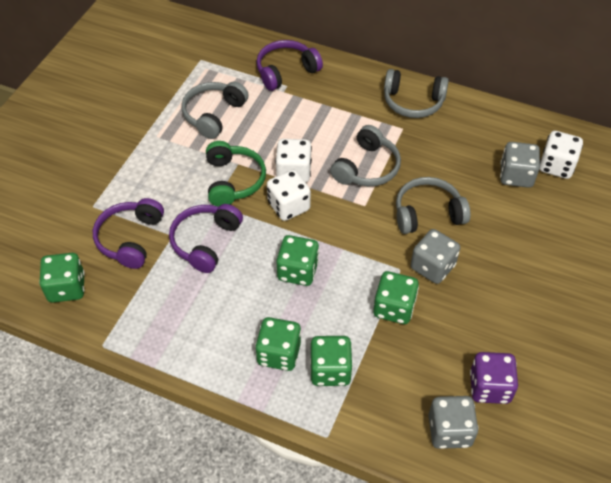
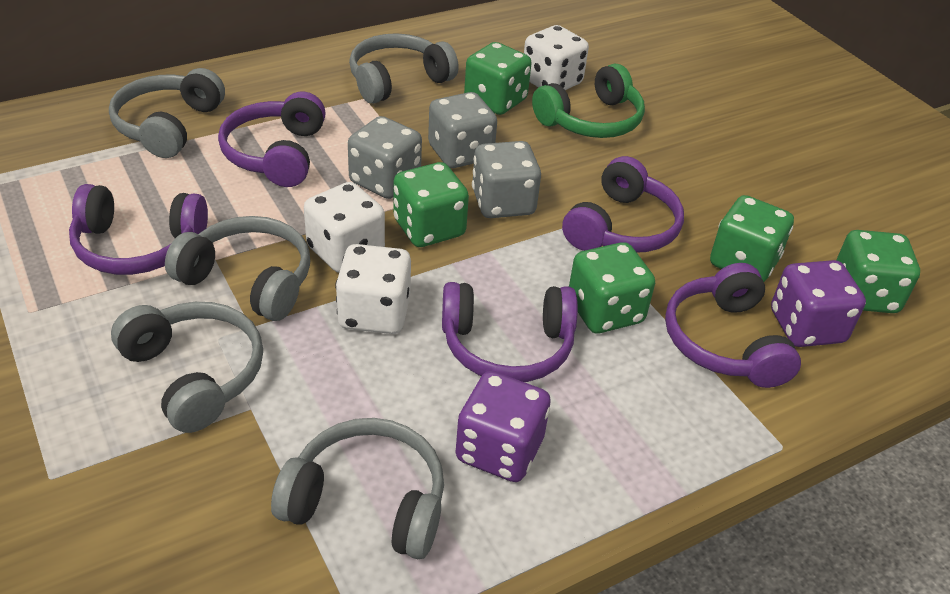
grey headphones: 4 -> 5
purple dice: 1 -> 2
purple headphones: 3 -> 5

